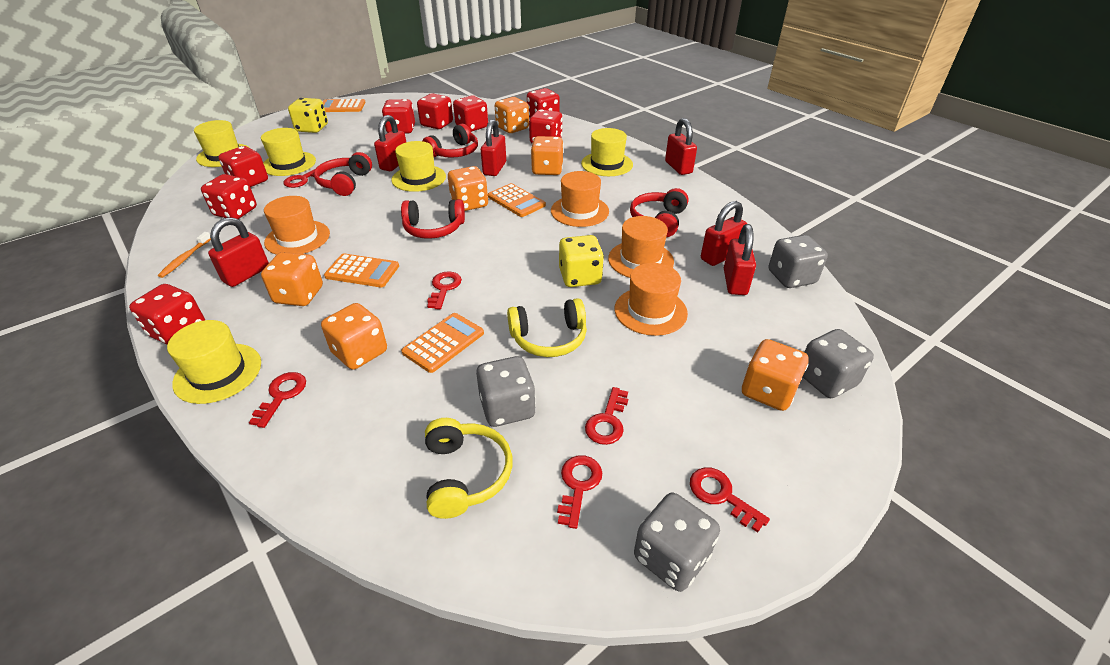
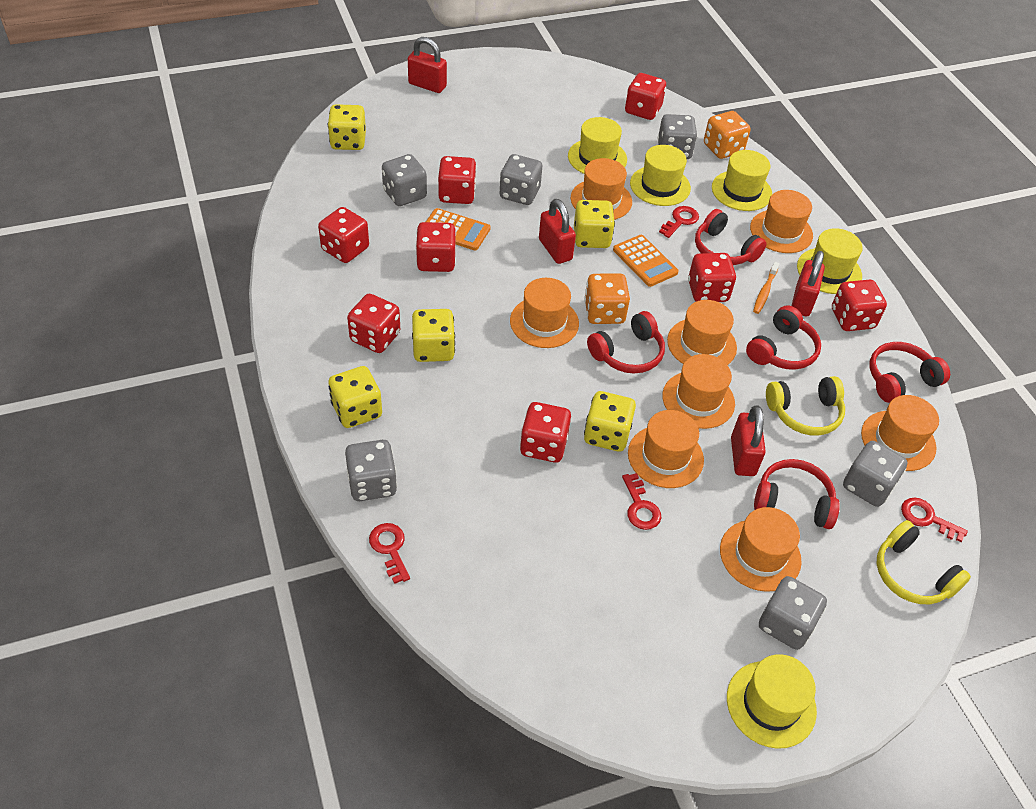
grey dice: 4 -> 6
orange calculator: 4 -> 2
orange dice: 6 -> 2
orange hat: 4 -> 8
red headphones: 4 -> 5
red key: 6 -> 4
red padlock: 6 -> 4
yellow dice: 2 -> 5

